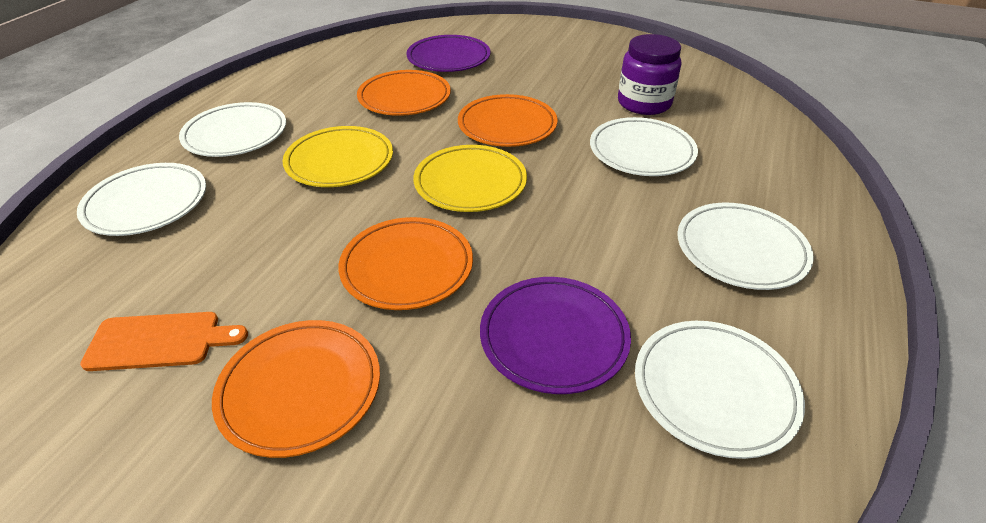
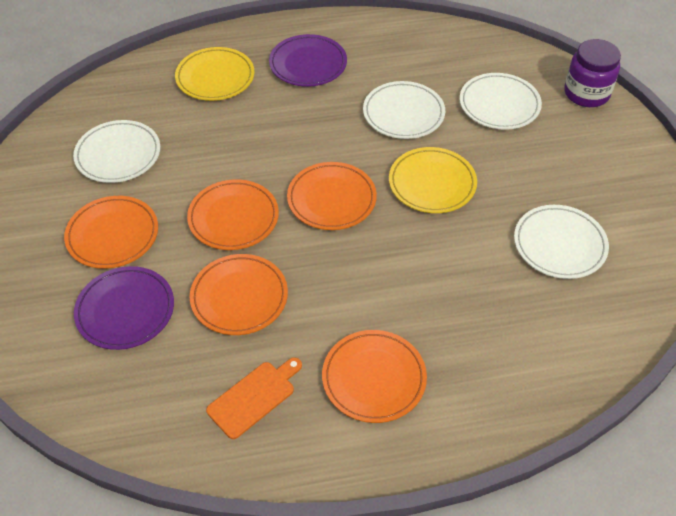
orange plate: 4 -> 5
white plate: 5 -> 4

